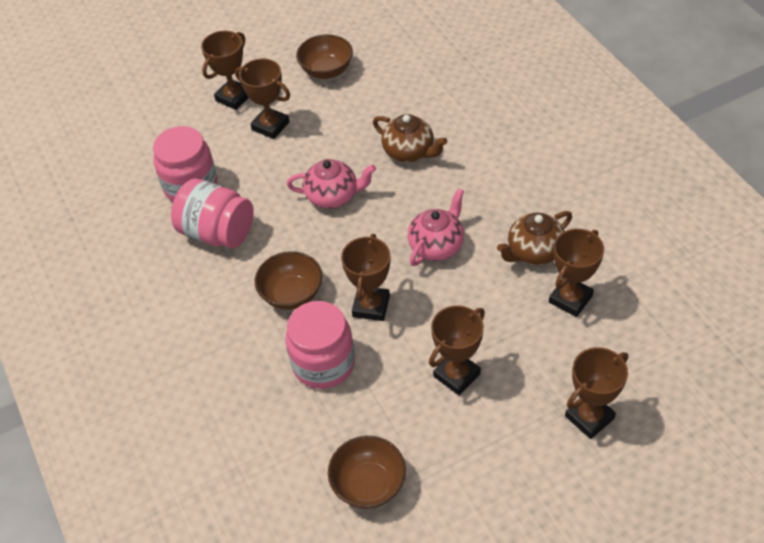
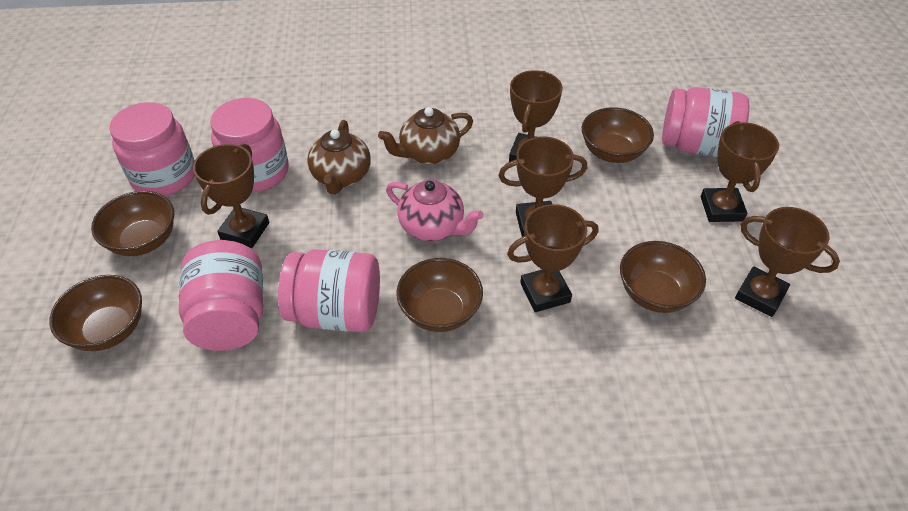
brown bowl: 3 -> 5
pink jar: 3 -> 5
pink teapot: 2 -> 1

